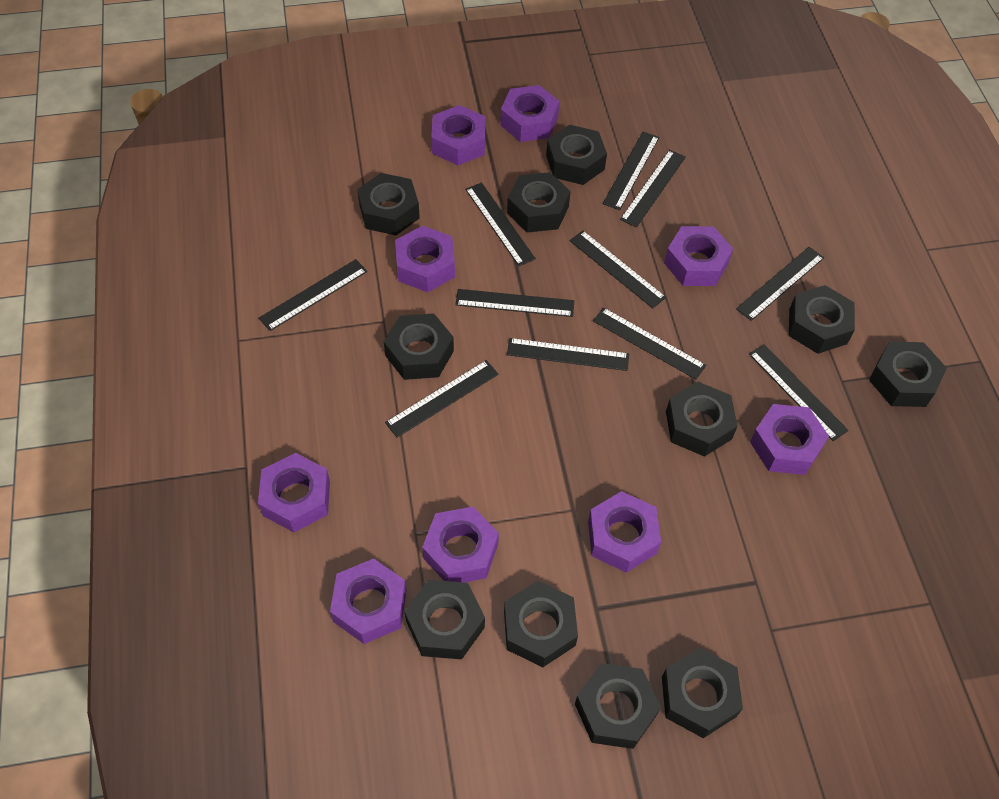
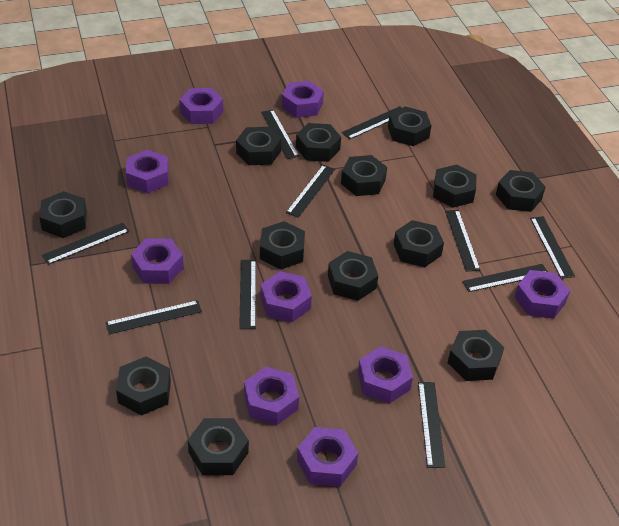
black nut: 11 -> 13
black ruler: 11 -> 10

